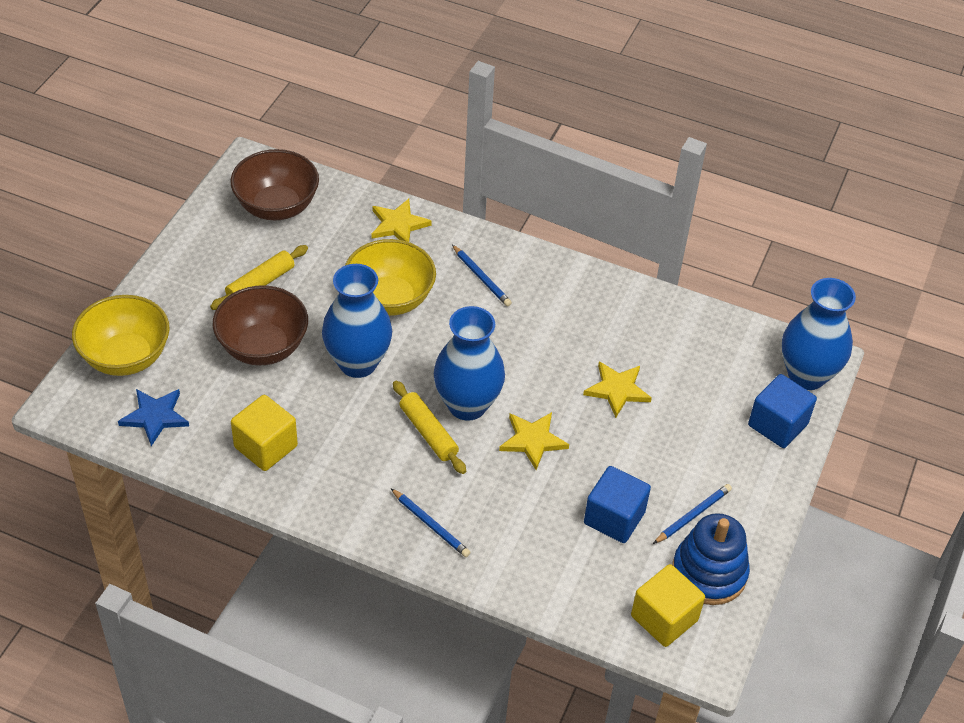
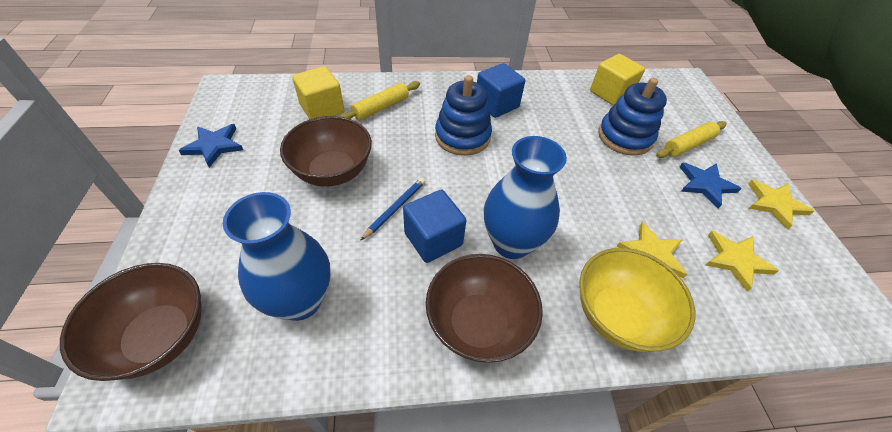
blue pencil: 3 -> 1
blue stacking toy: 1 -> 2
blue star: 1 -> 2
blue vase: 3 -> 2
brown bowl: 2 -> 3
yellow bowl: 2 -> 1

